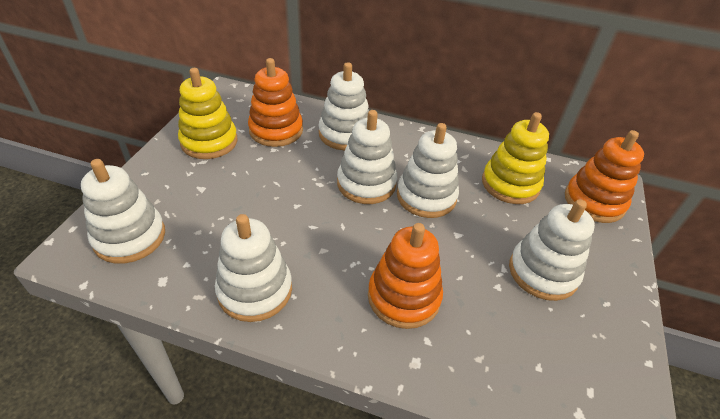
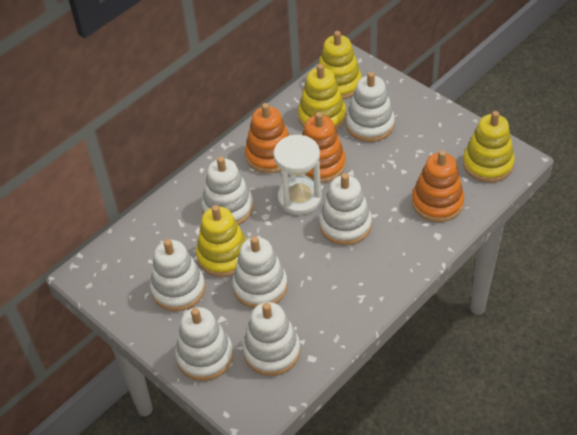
white hourglass: 0 -> 1
white stacking toy: 6 -> 7
yellow stacking toy: 2 -> 4

